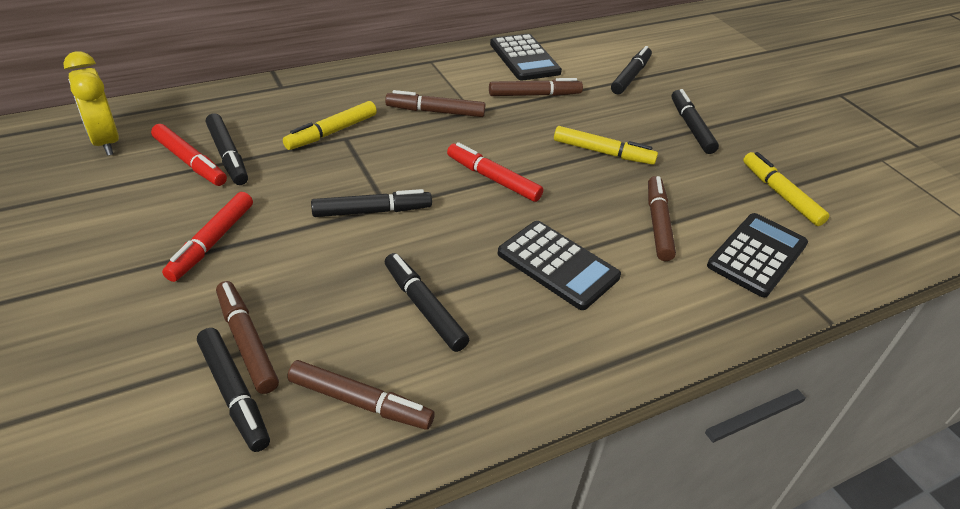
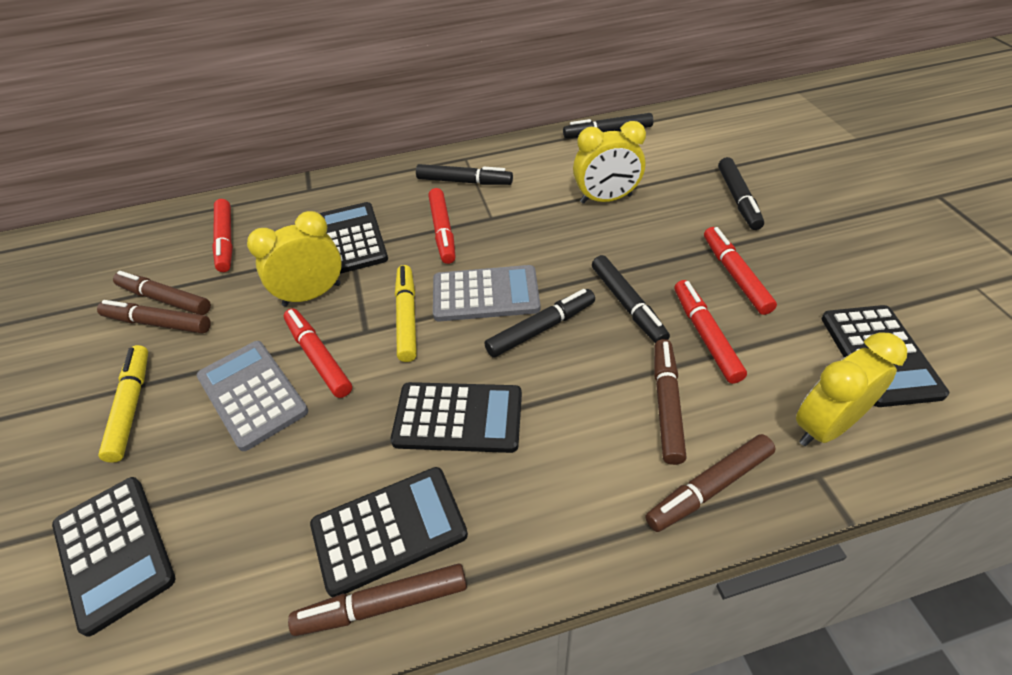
black calculator: 3 -> 5
black marker: 6 -> 5
grey calculator: 0 -> 2
red marker: 3 -> 5
yellow clock: 1 -> 3
yellow marker: 3 -> 2

